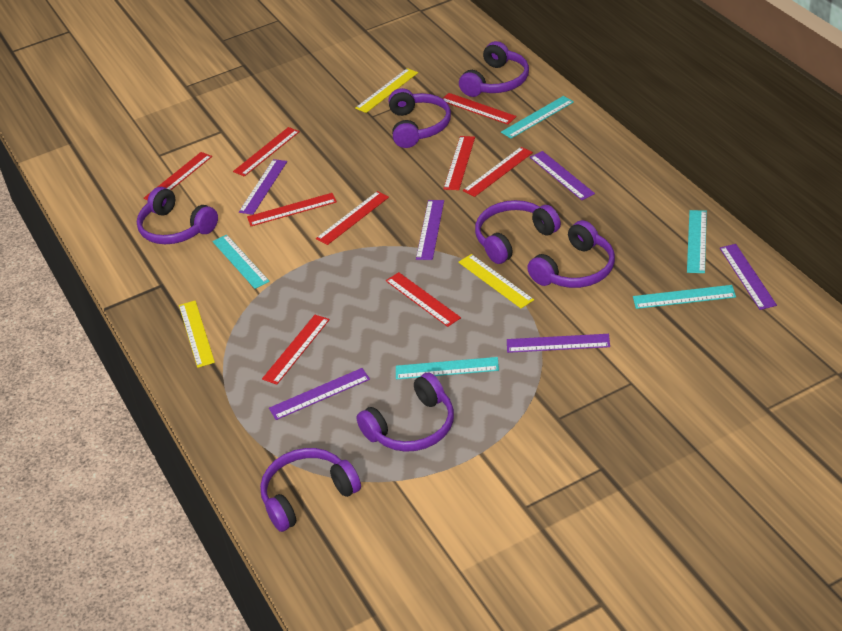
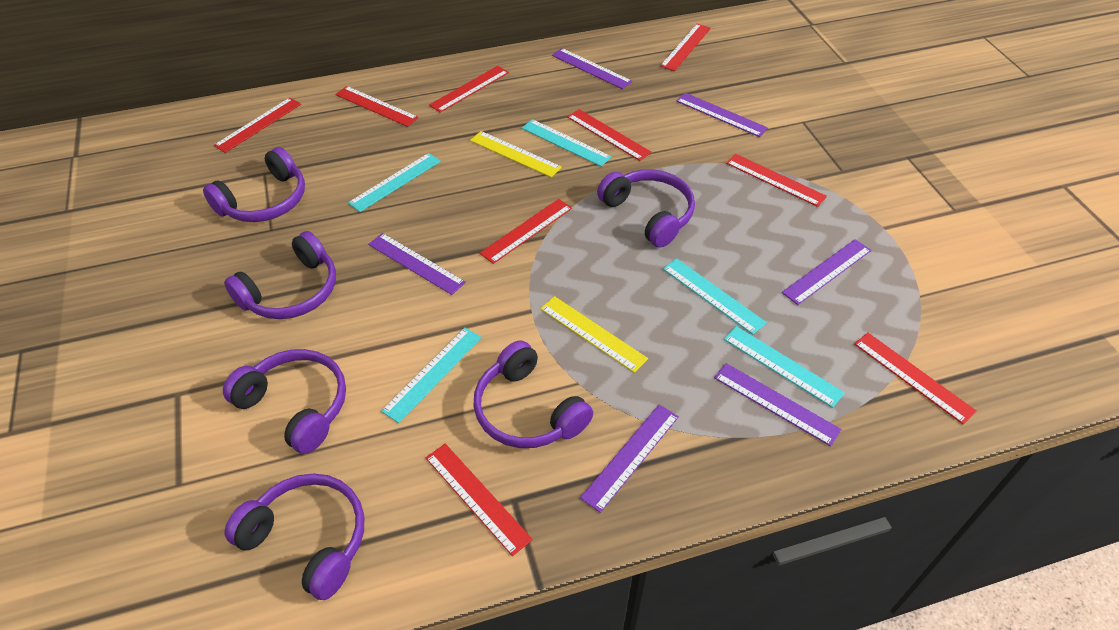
purple headphones: 7 -> 6
yellow ruler: 3 -> 2

